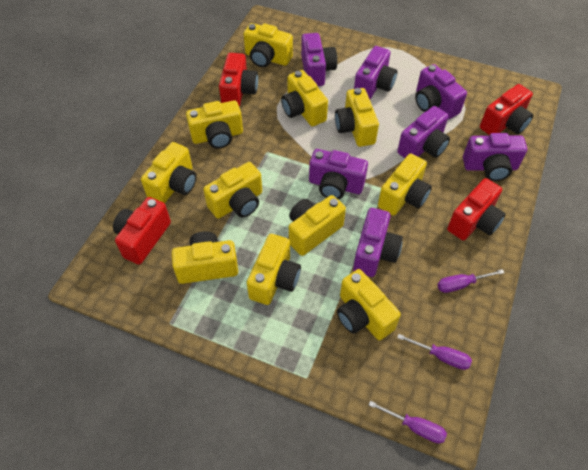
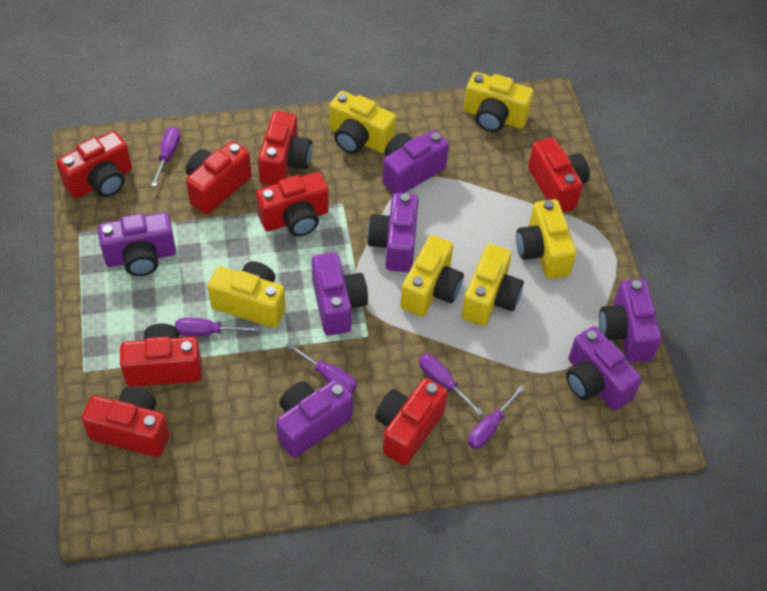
purple screwdriver: 3 -> 5
red camera: 4 -> 8
yellow camera: 11 -> 6

